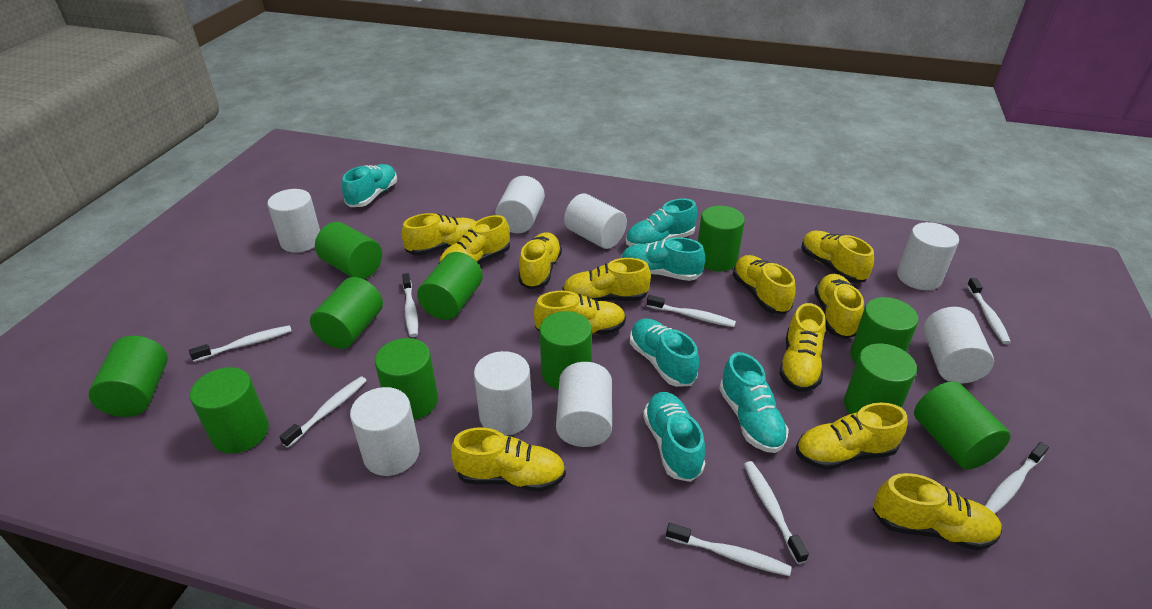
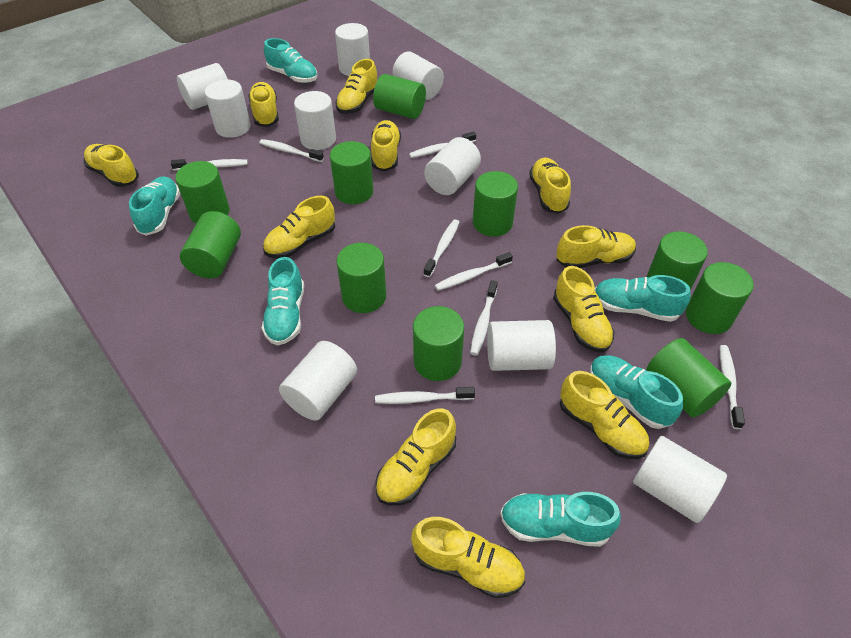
green cylinder: 11 -> 10
white cylinder: 8 -> 9
yellow shoe: 12 -> 11

